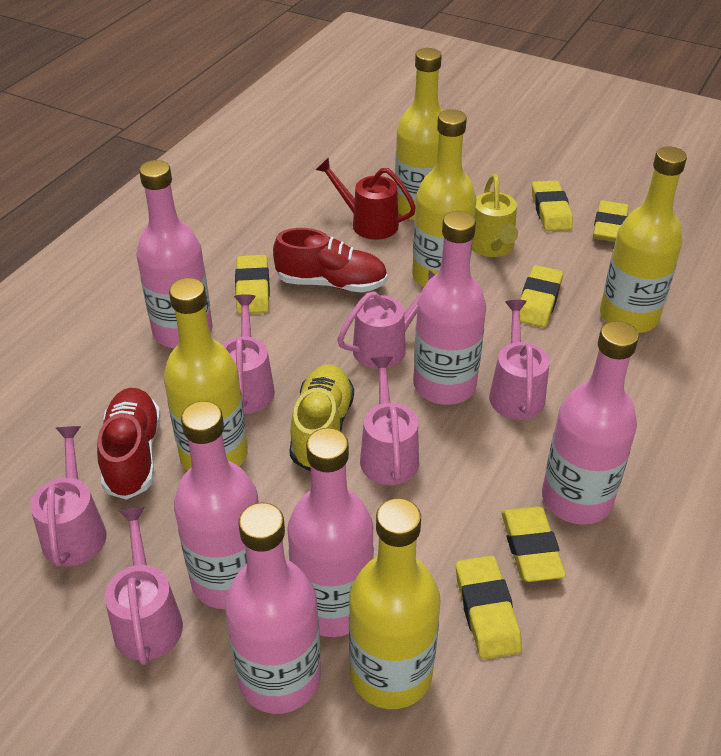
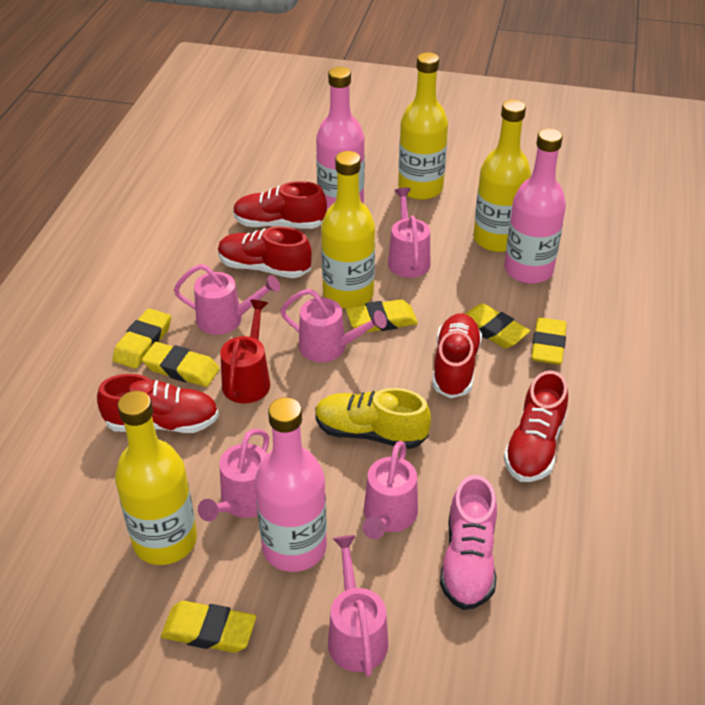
pink bottle: 6 -> 3
pink shoe: 0 -> 1
red shoe: 2 -> 5
yellow bottle: 5 -> 4
yellow watering can: 1 -> 0

